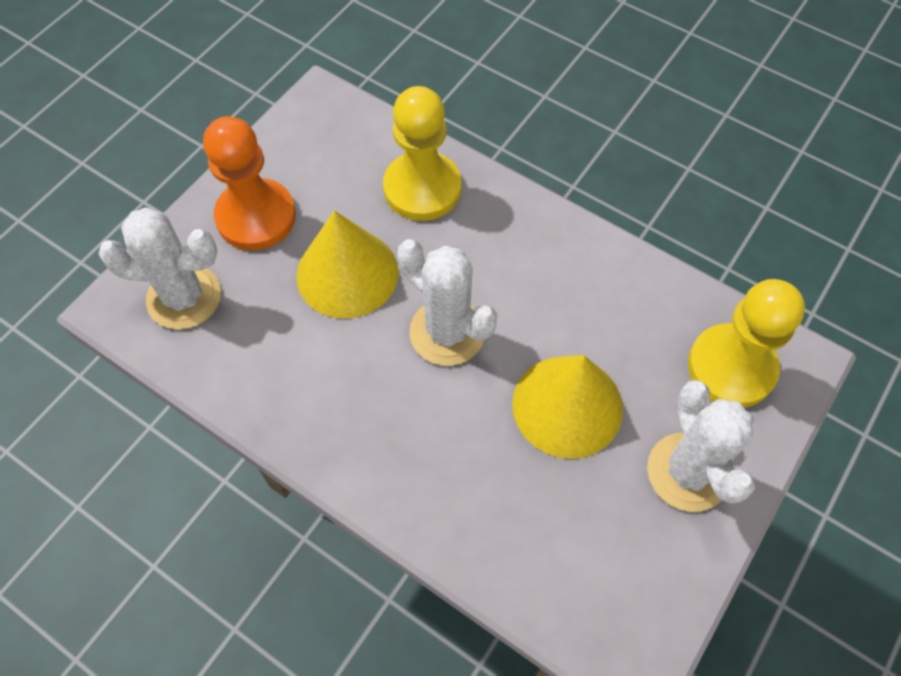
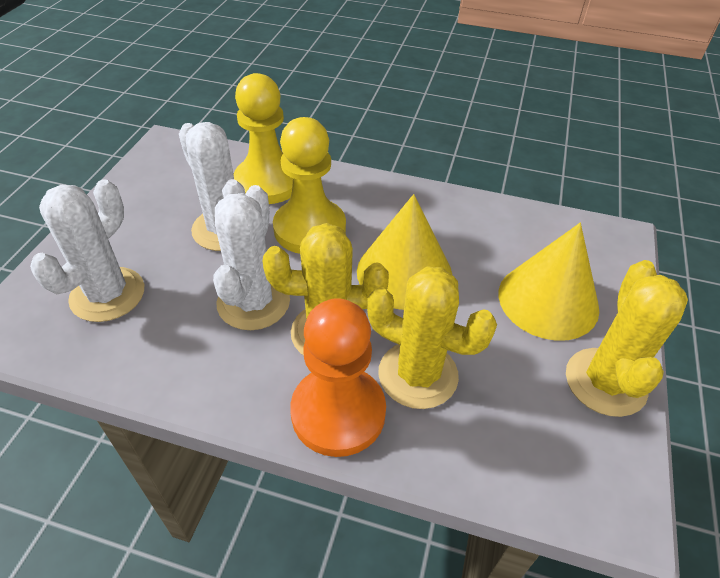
yellow cactus: 0 -> 3

